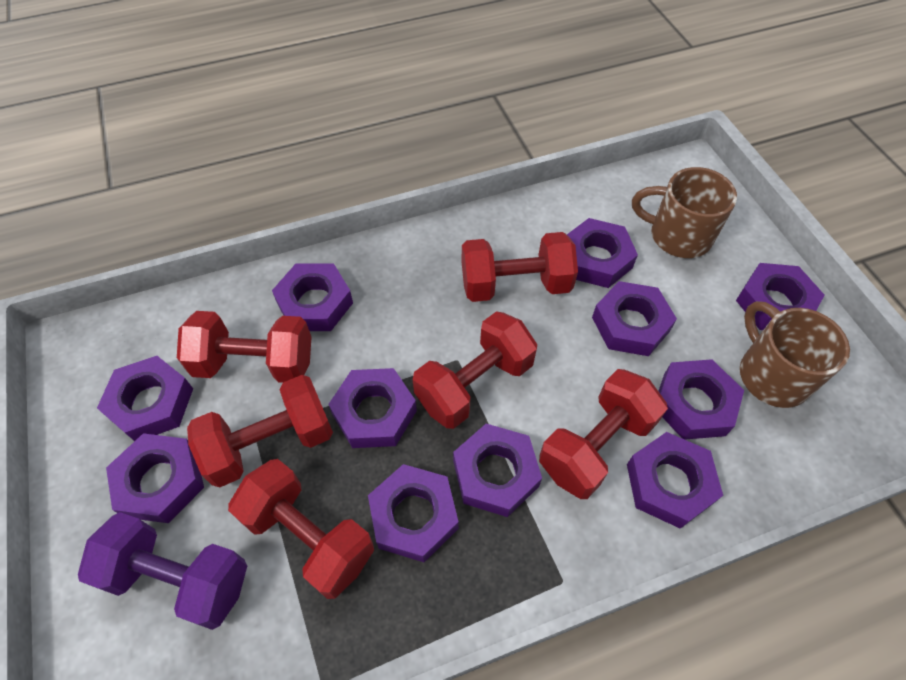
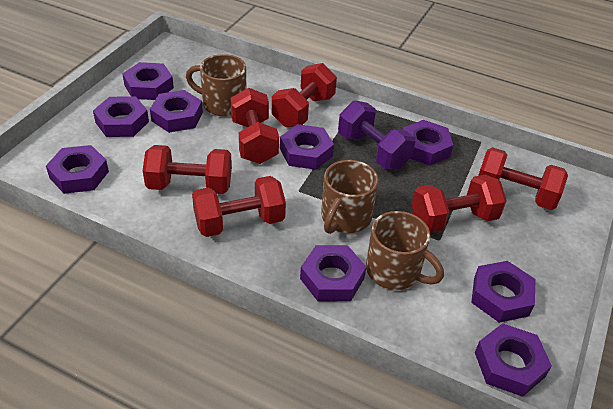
brown mug: 2 -> 3
purple nut: 11 -> 9

